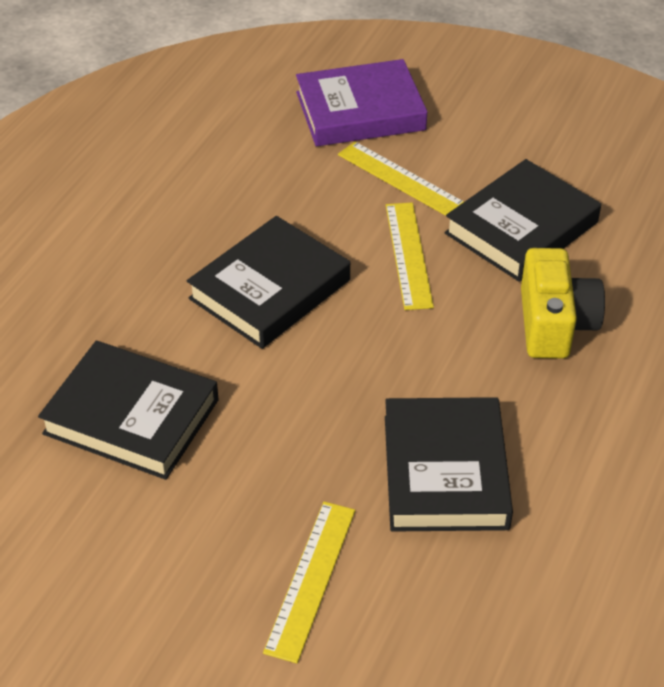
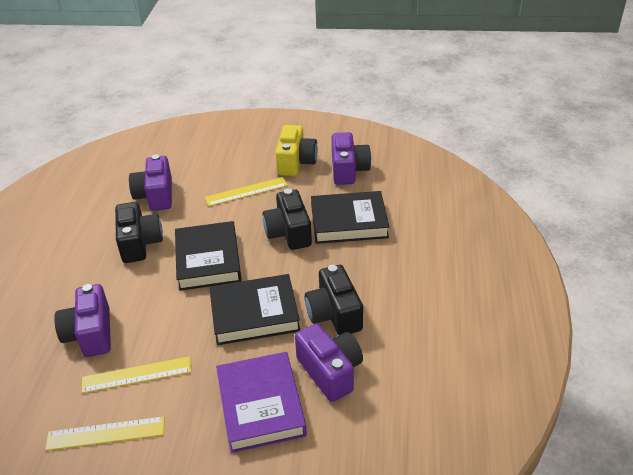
black book: 4 -> 3
black camera: 0 -> 3
purple camera: 0 -> 4

